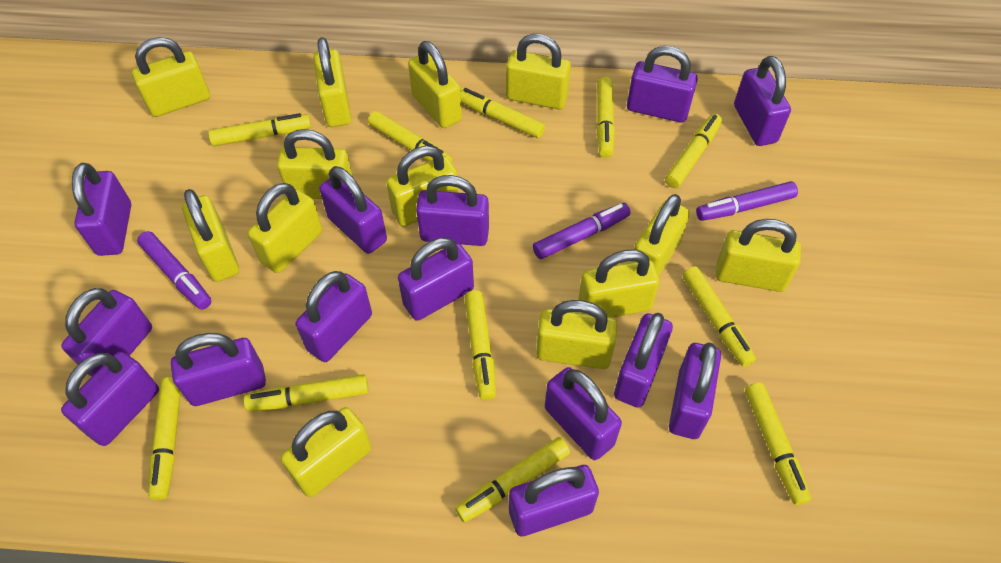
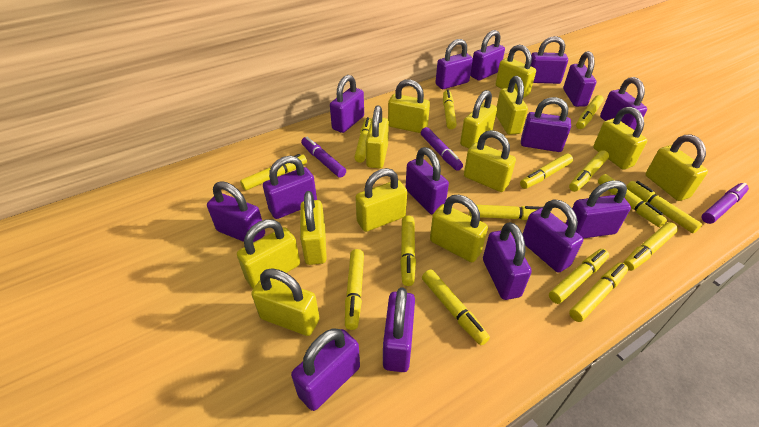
purple padlock: 14 -> 15
yellow marker: 11 -> 15

